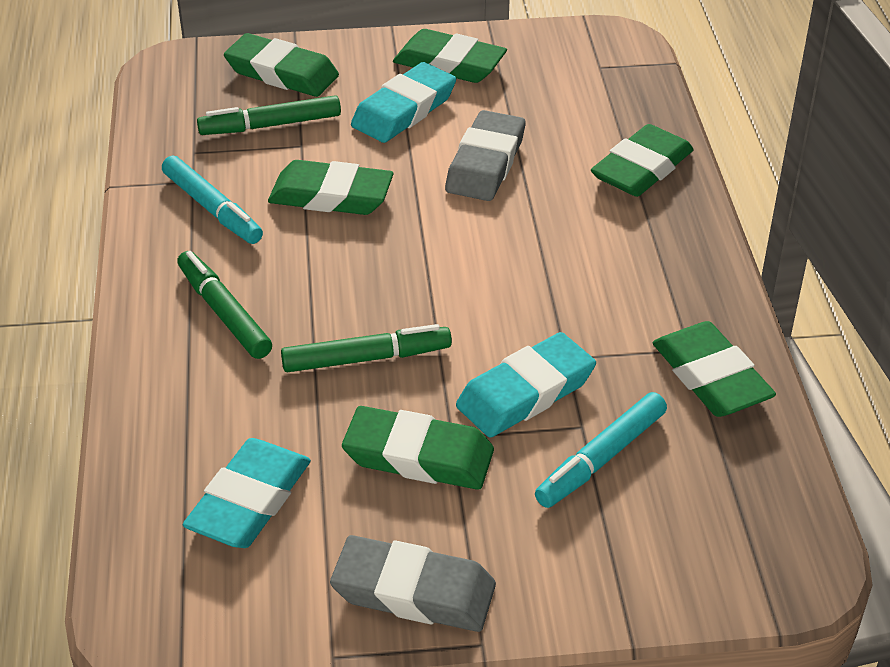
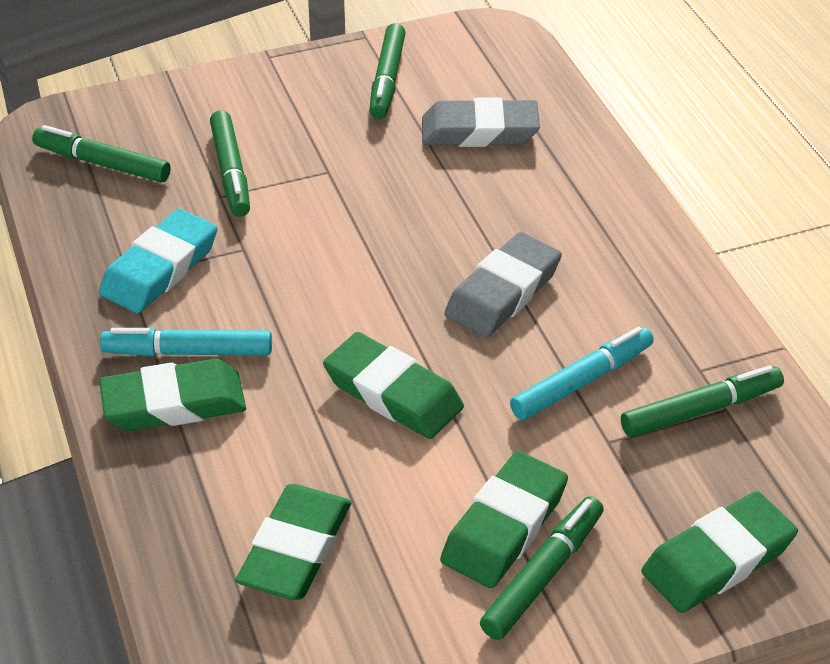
green eraser: 6 -> 5
green marker: 3 -> 5
turquoise eraser: 3 -> 1

